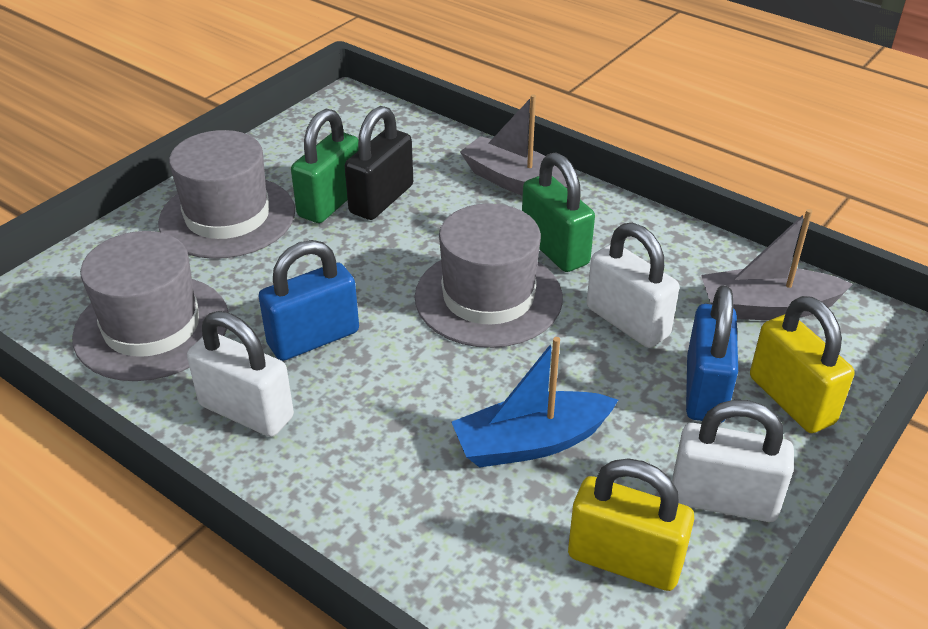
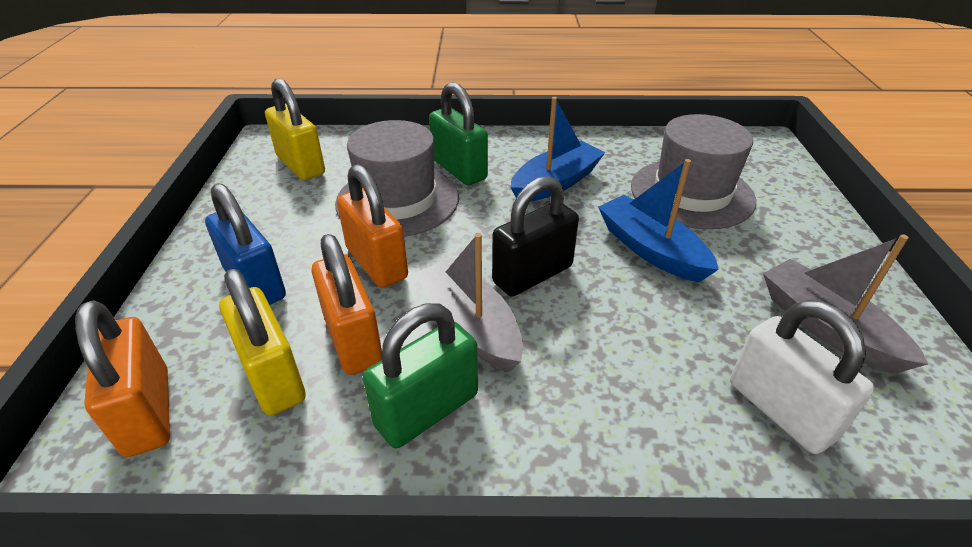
blue boat: 1 -> 2
blue padlock: 2 -> 1
grey hat: 3 -> 2
orange padlock: 0 -> 3
white padlock: 3 -> 1

